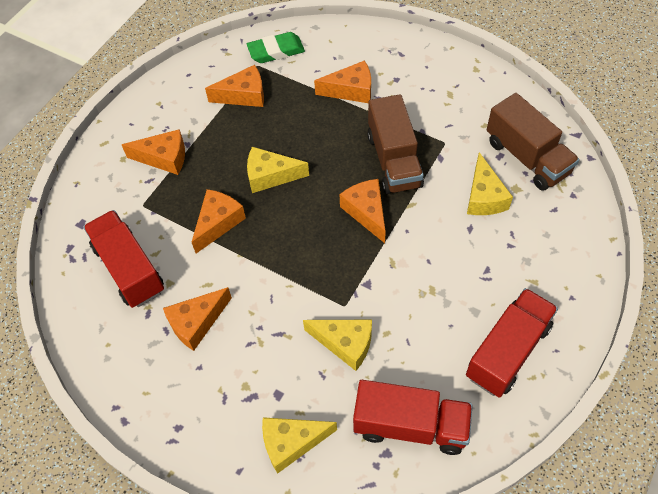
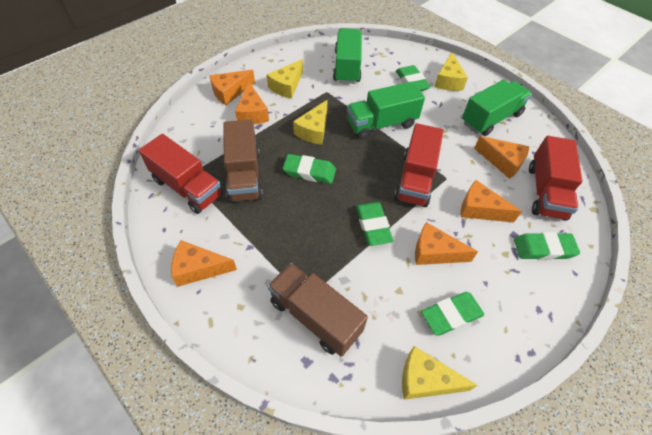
green eraser: 1 -> 5
green truck: 0 -> 3

